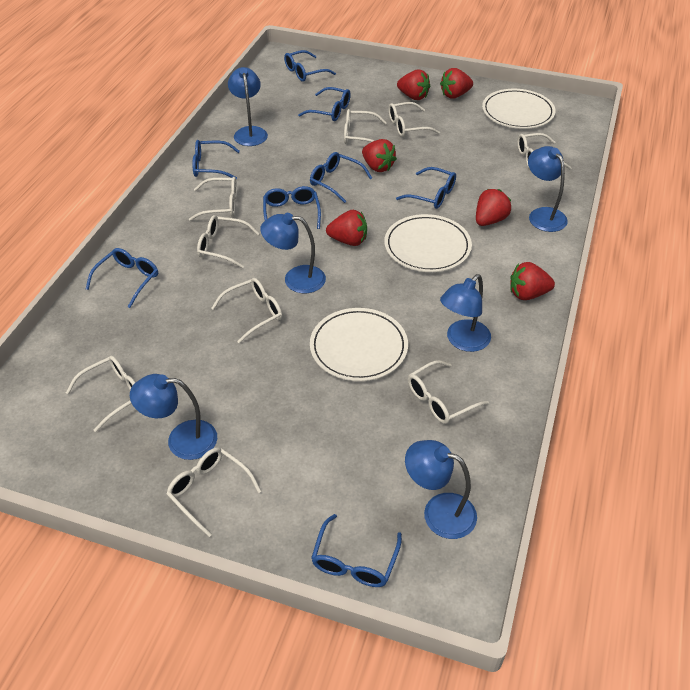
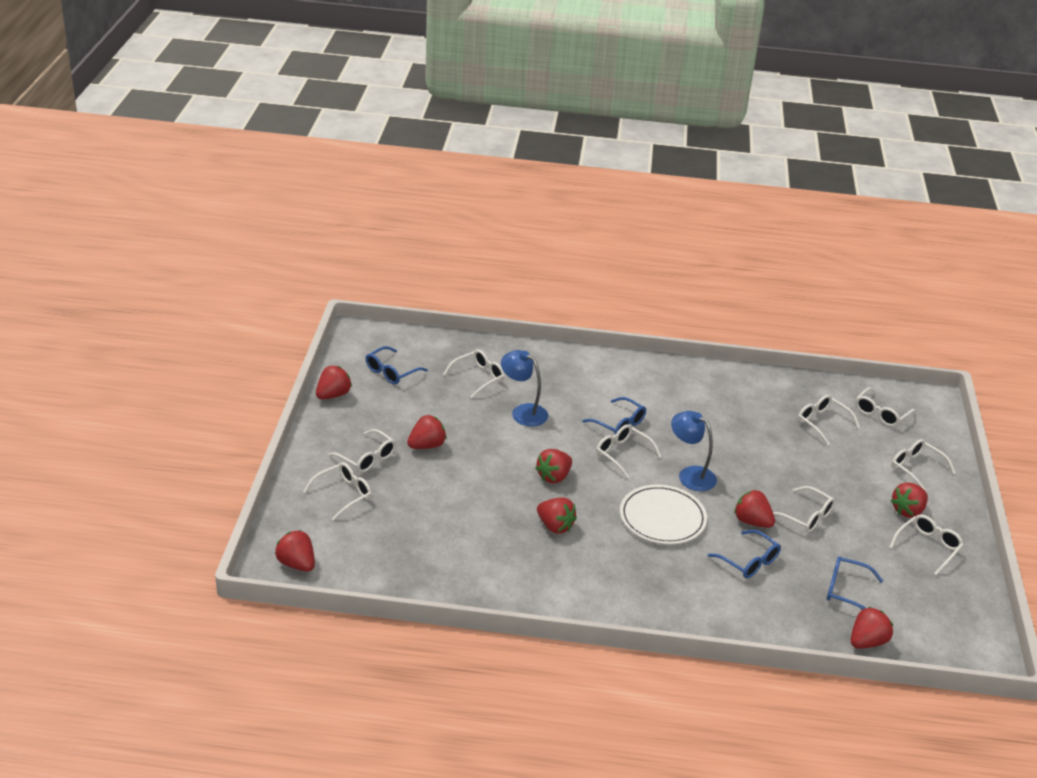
blue glasses: 8 -> 4
blue lamp: 6 -> 2
red strawberry: 6 -> 8
white plate: 3 -> 1

